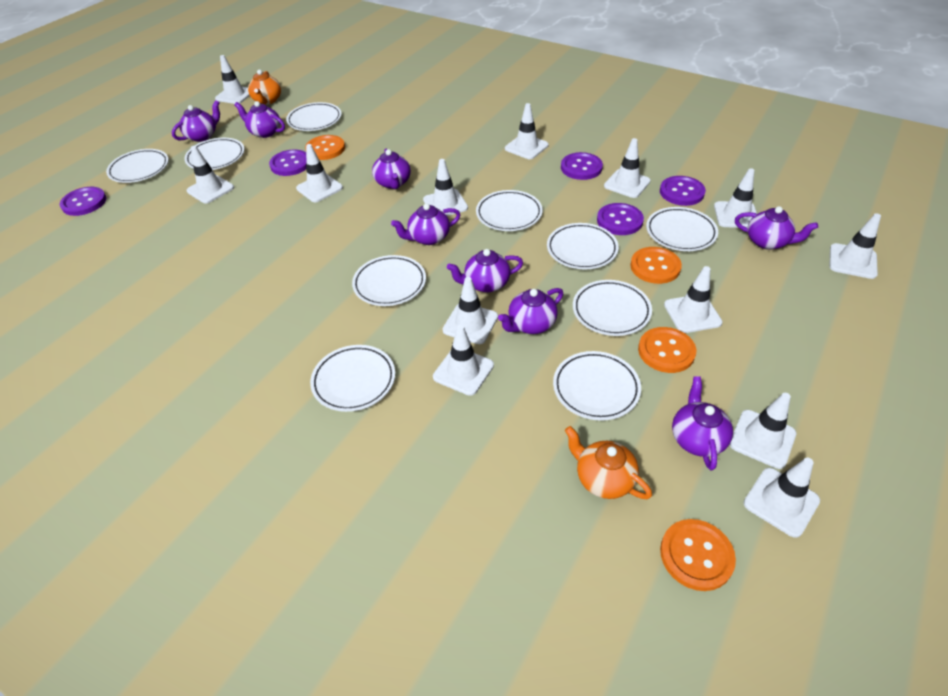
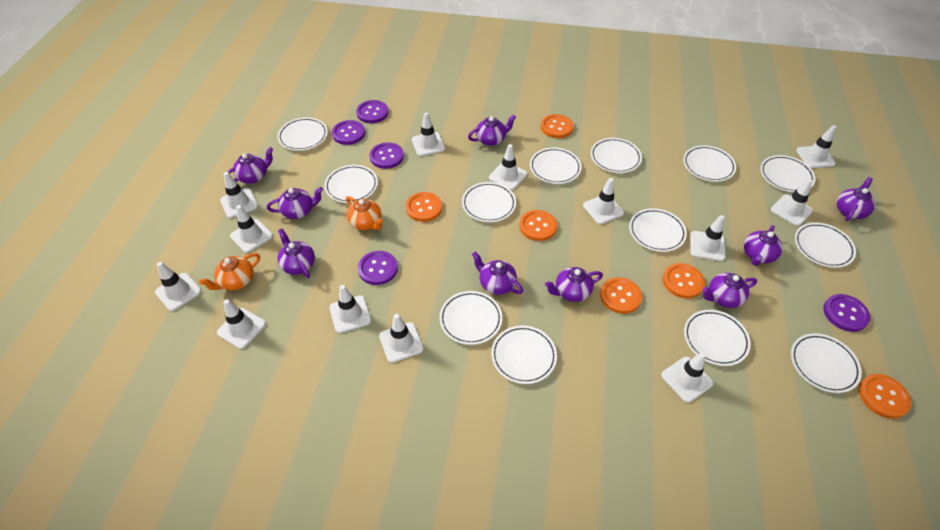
orange button: 4 -> 6
purple teapot: 8 -> 9
white plate: 10 -> 13

